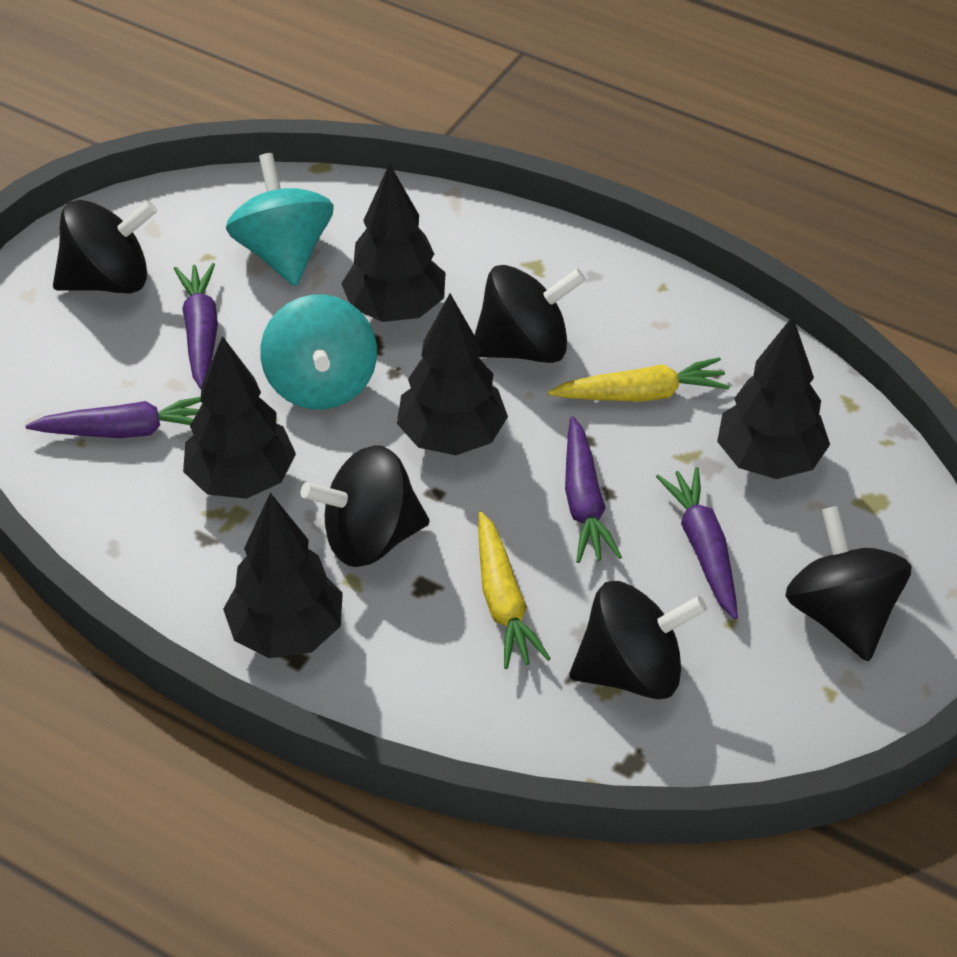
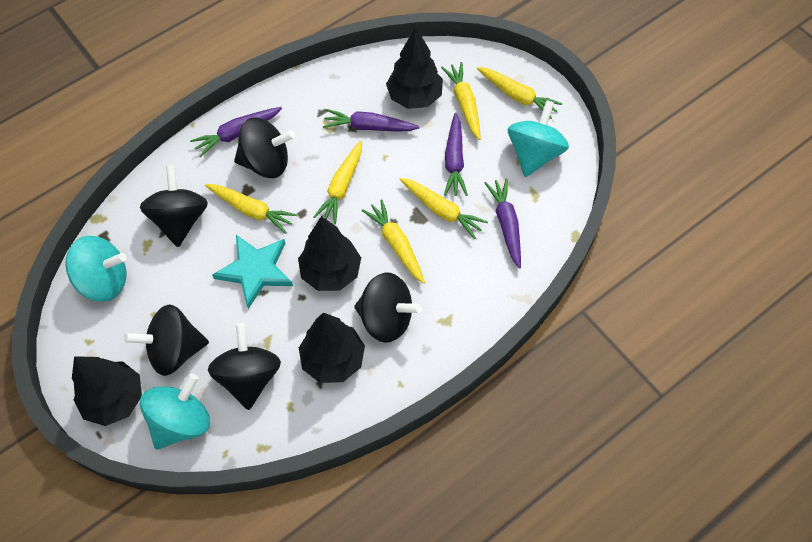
black tree: 5 -> 4
turquoise spinning top: 2 -> 3
turquoise star: 0 -> 1
yellow carrot: 2 -> 6

